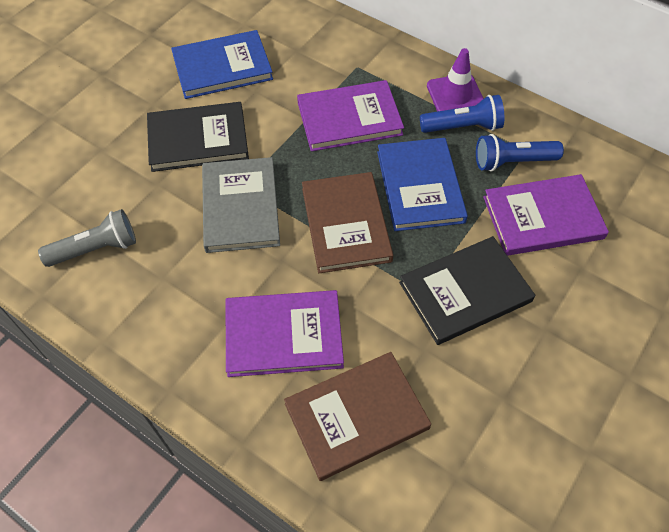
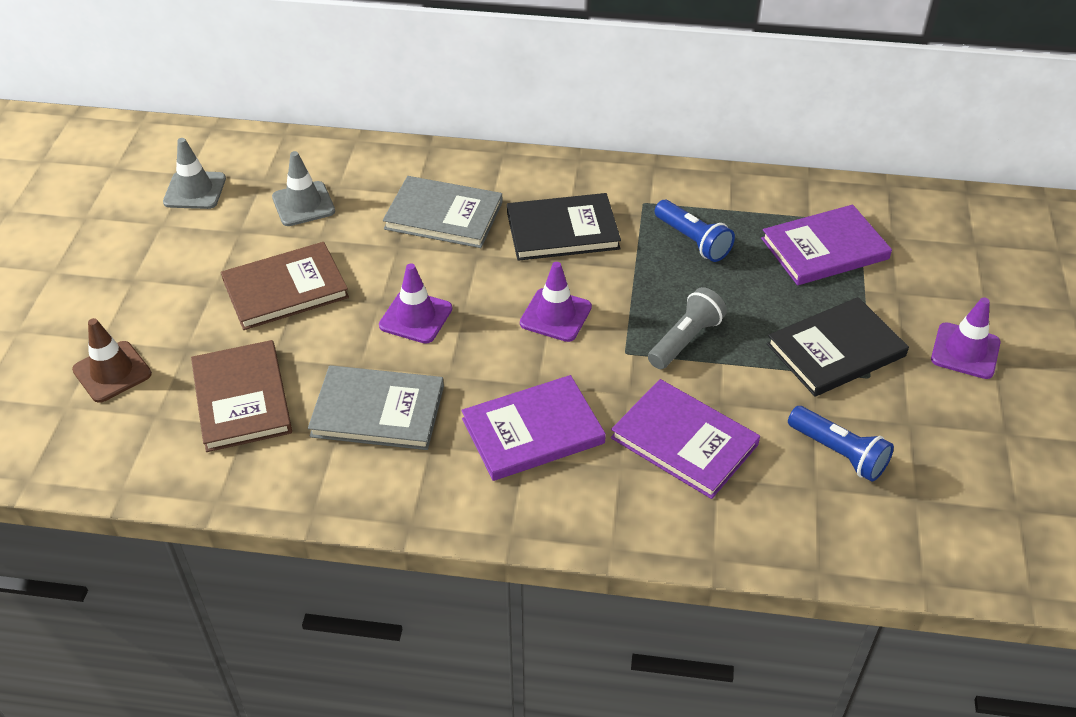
blue book: 2 -> 0
brown traffic cone: 0 -> 1
grey book: 1 -> 2
grey traffic cone: 0 -> 2
purple traffic cone: 1 -> 3

